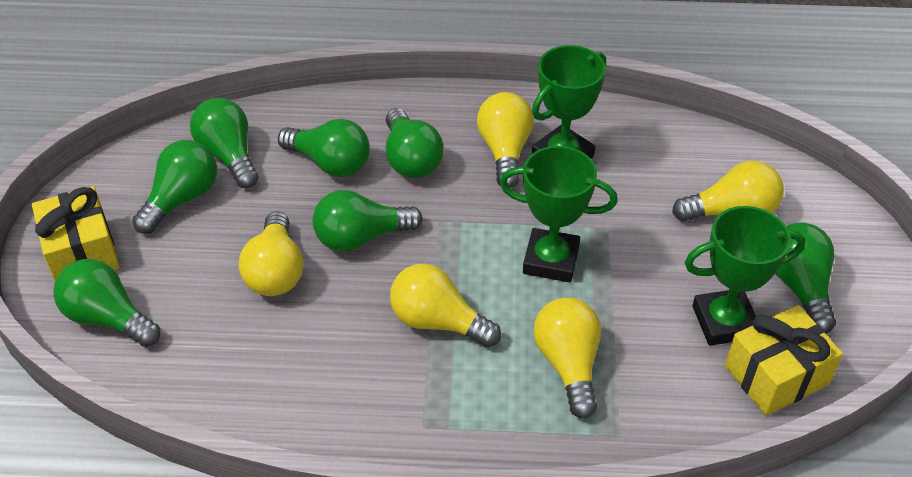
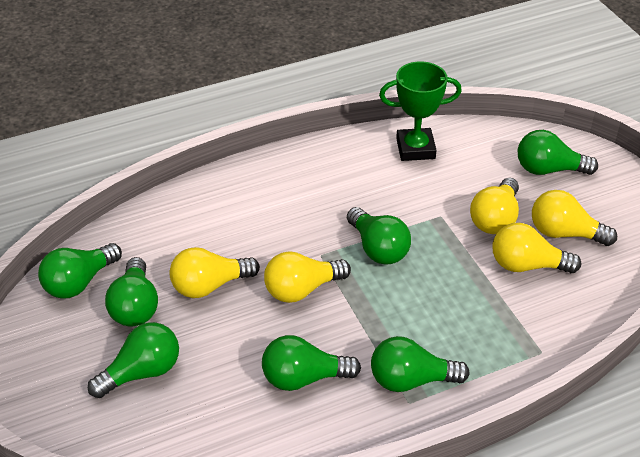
green trophy: 3 -> 1
yellow gift: 2 -> 0

